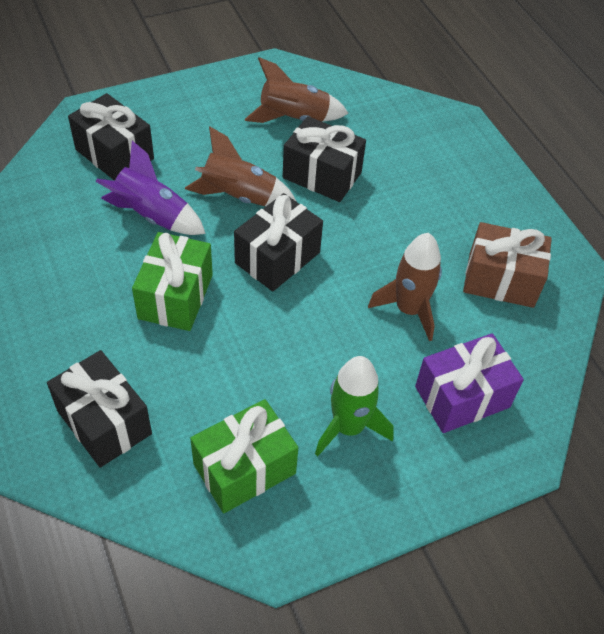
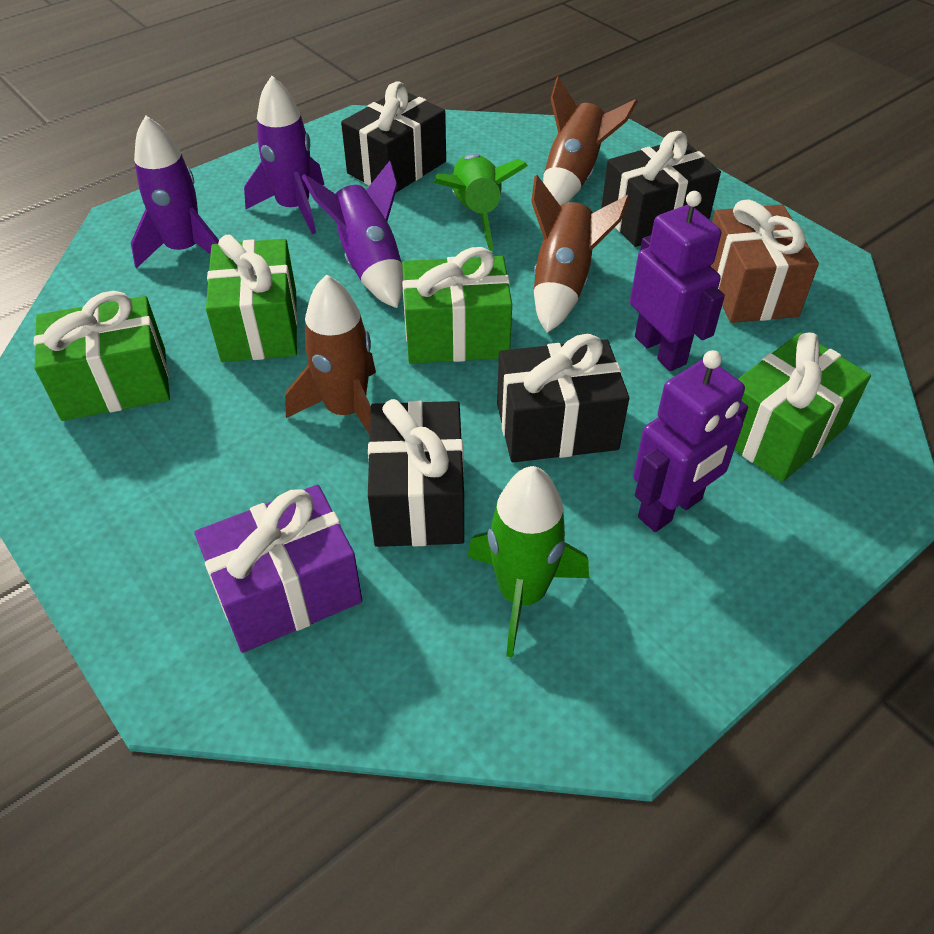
green gift: 2 -> 4
green rocket: 1 -> 2
purple robot: 0 -> 2
purple rocket: 1 -> 3

